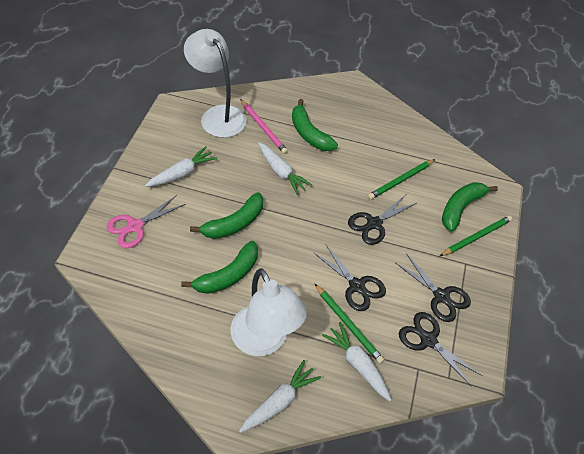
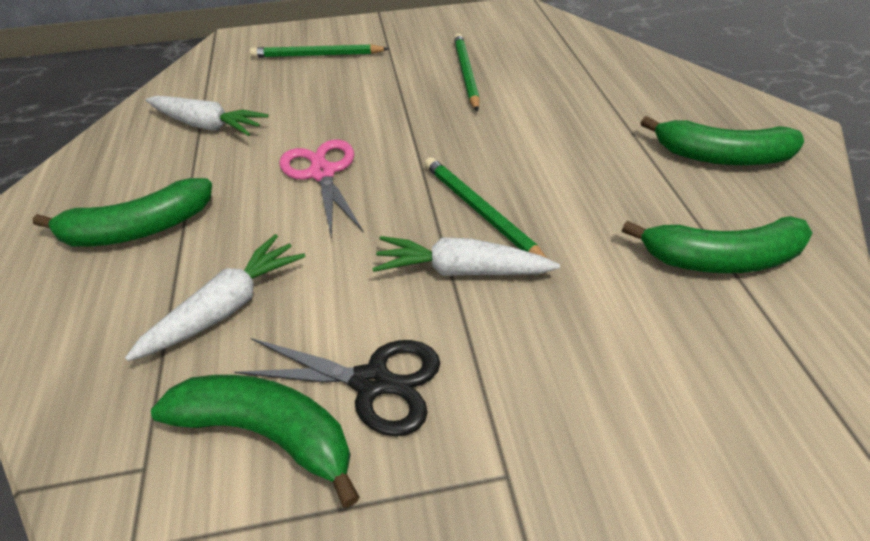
black scissors: 4 -> 1
pink pencil: 1 -> 0
white carrot: 4 -> 3
white lamp: 2 -> 0

